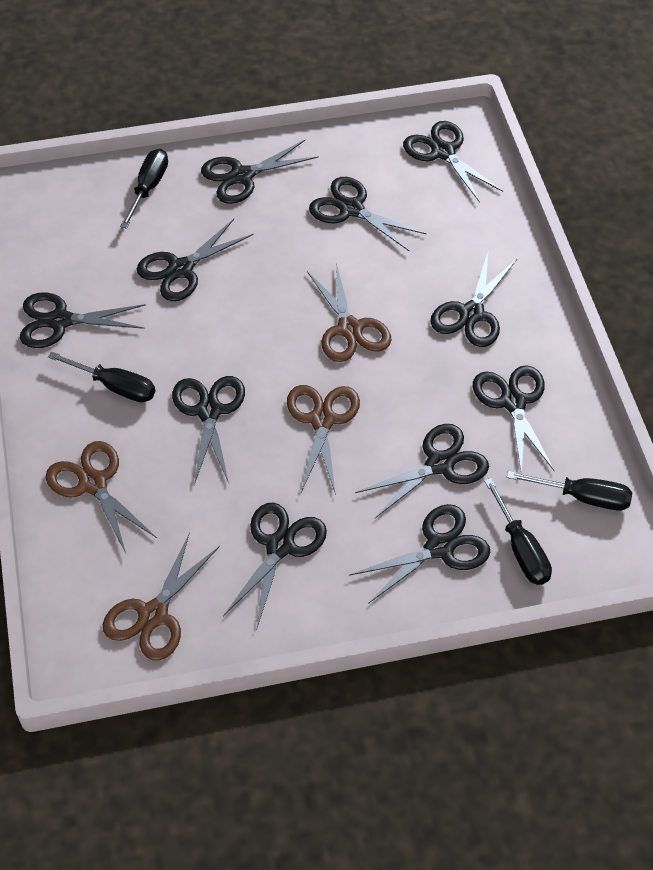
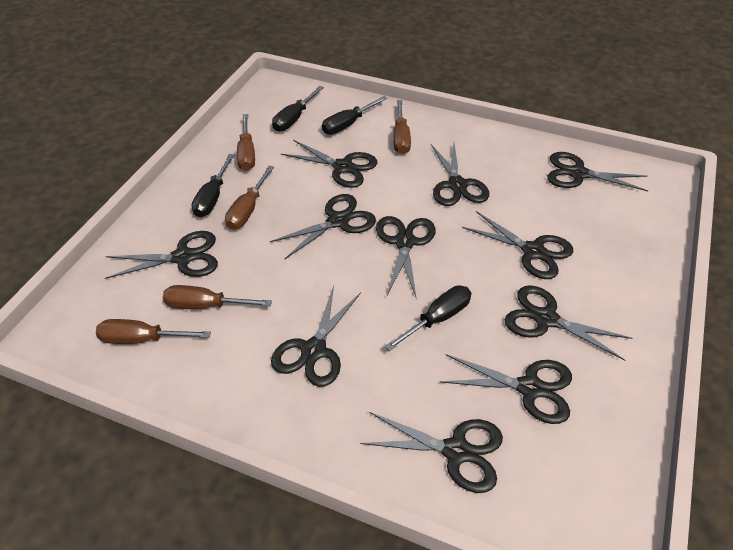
brown scissors: 4 -> 0
brown screwdriver: 0 -> 5

